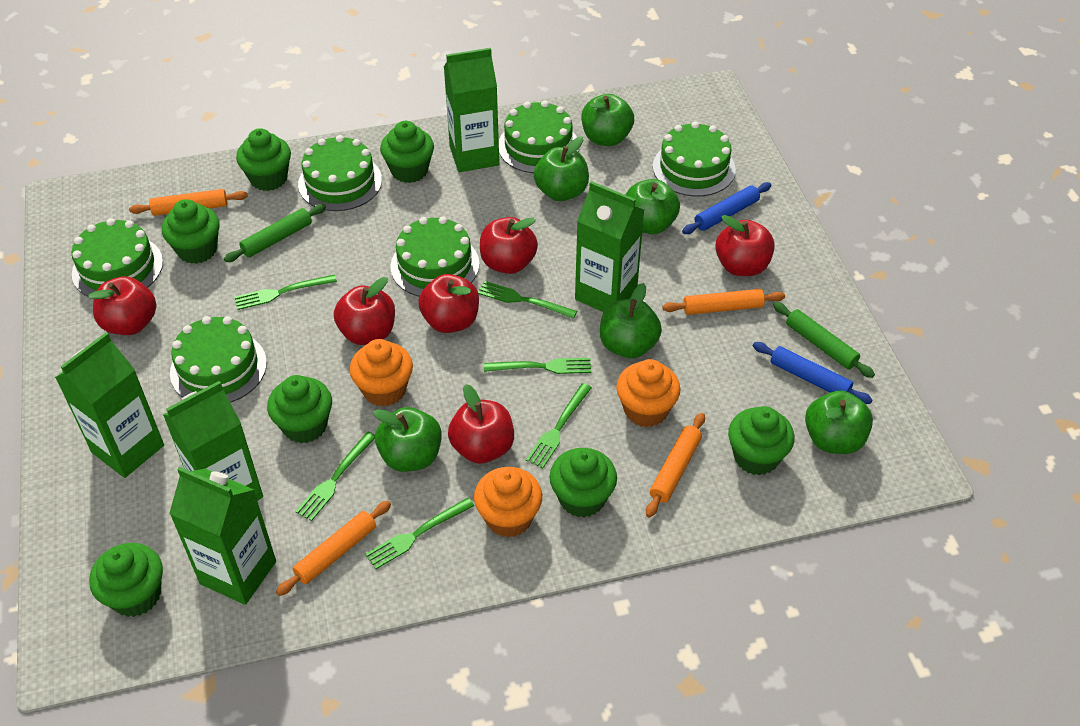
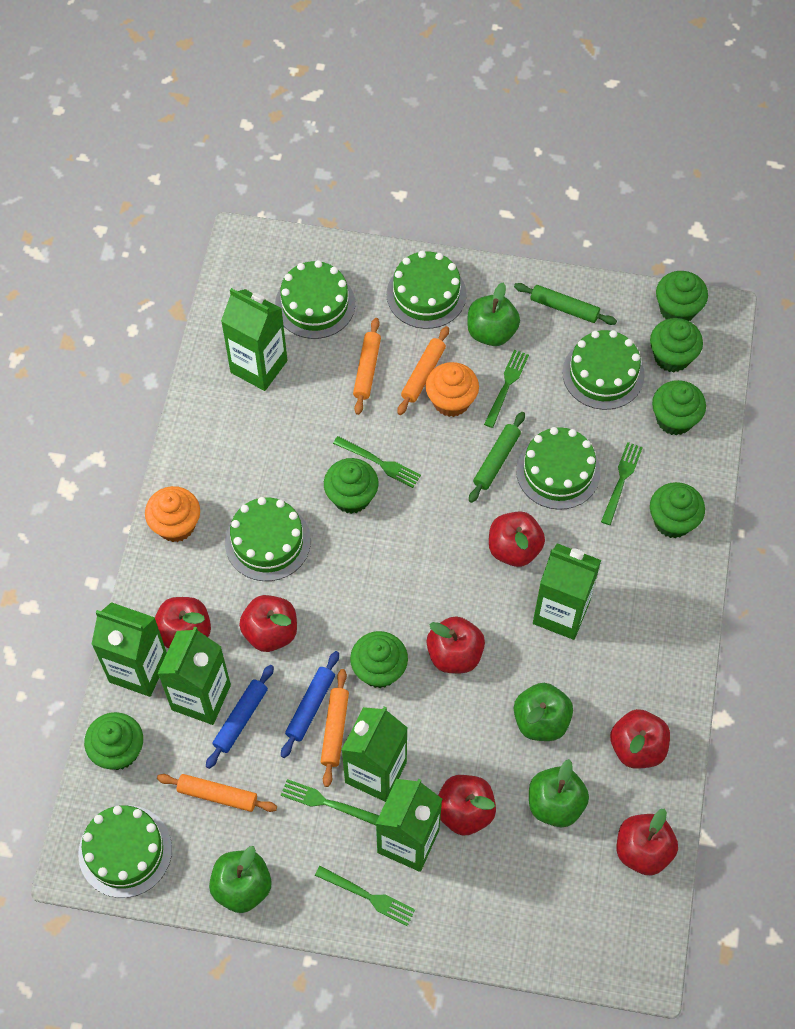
green apple: 6 -> 4
green carton: 5 -> 6
green fork: 6 -> 5
orange cupcake: 3 -> 2
red apple: 6 -> 7

